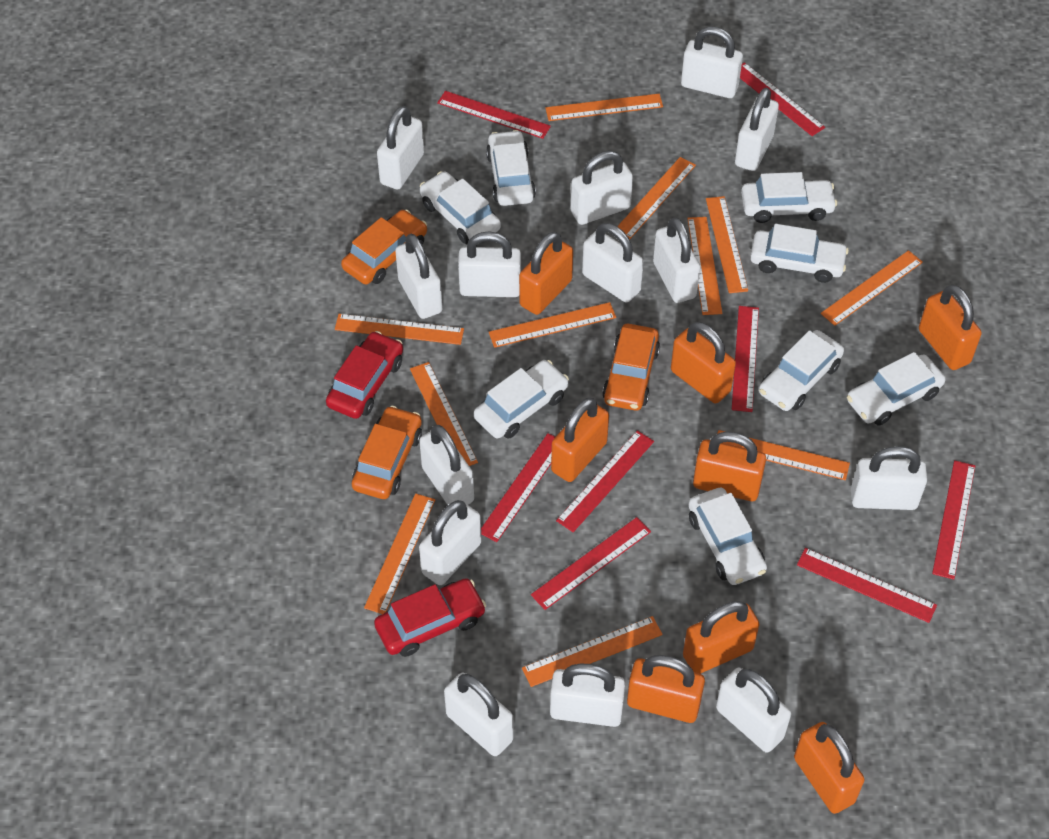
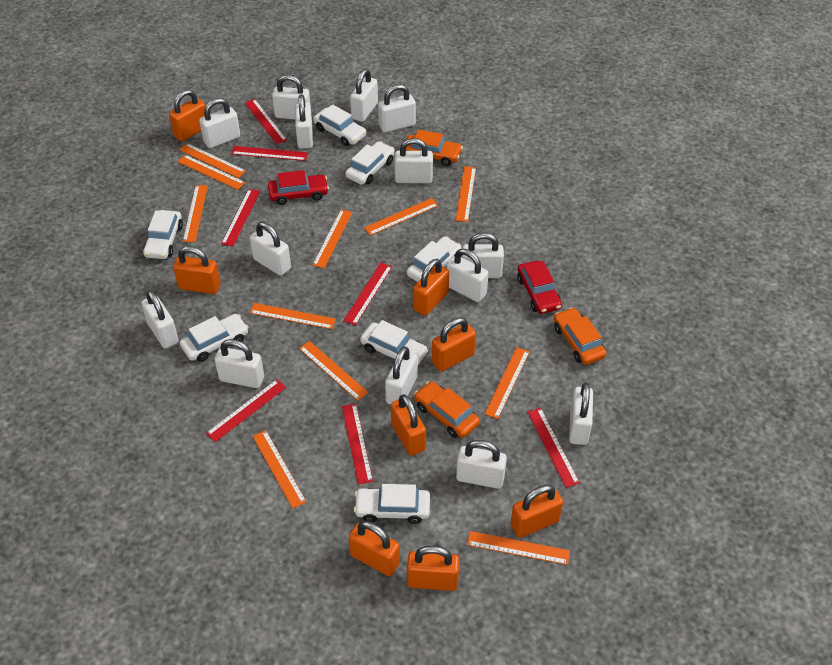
red ruler: 8 -> 7
white car: 8 -> 7

